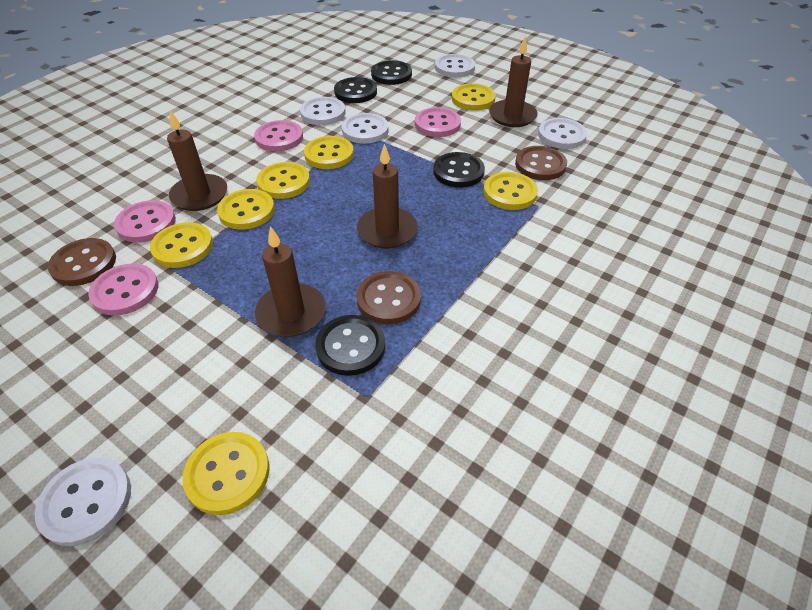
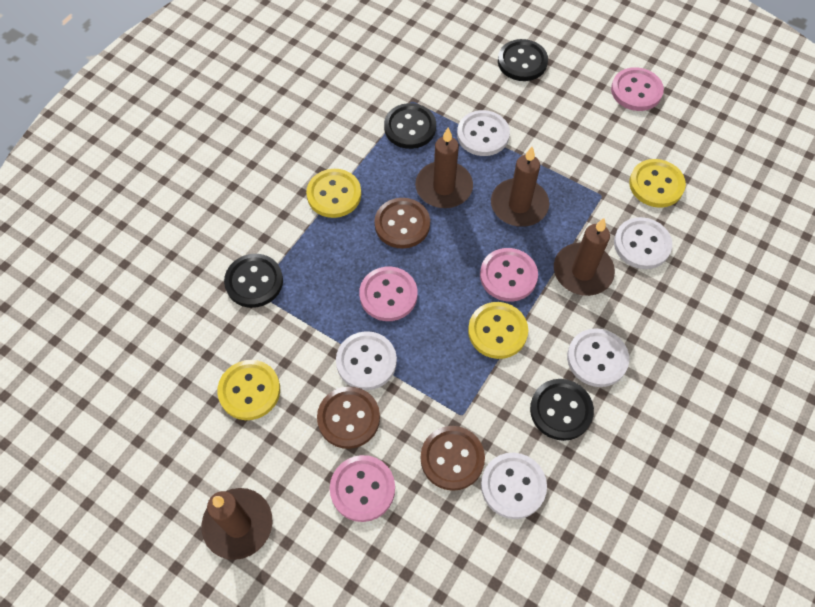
yellow button: 7 -> 4

